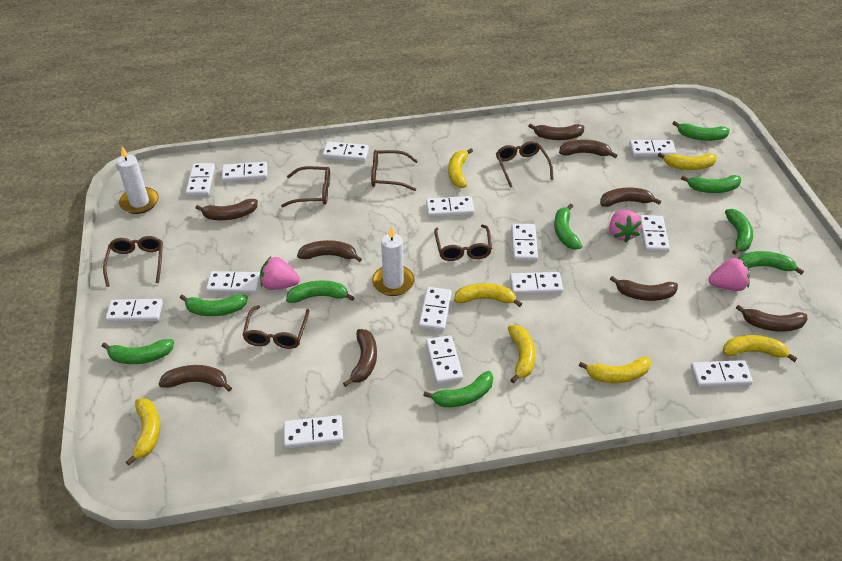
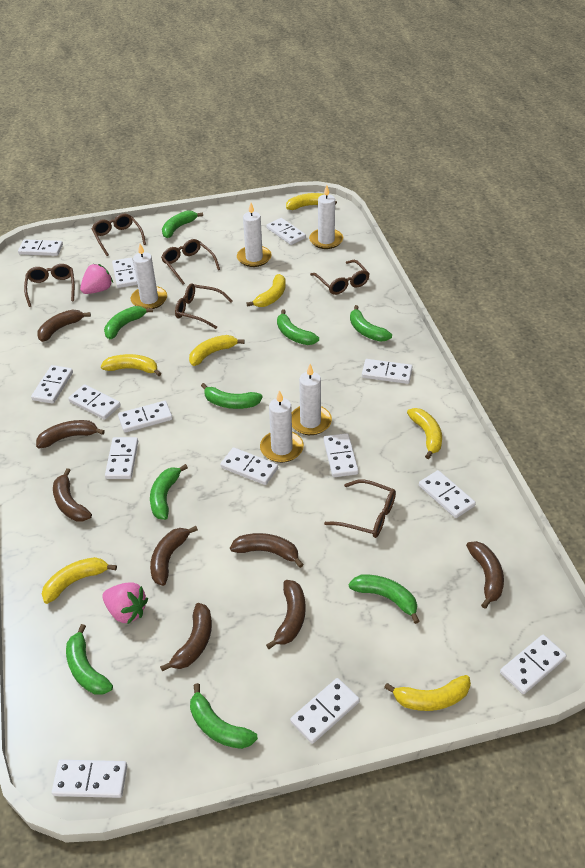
brown banana: 9 -> 8
pink strawberry: 3 -> 2
white candle: 2 -> 5

